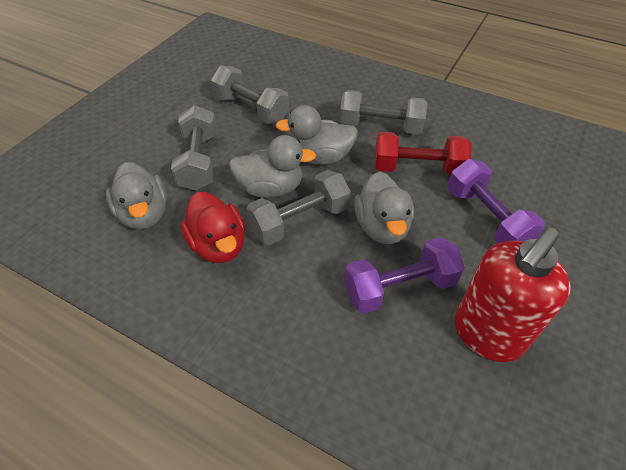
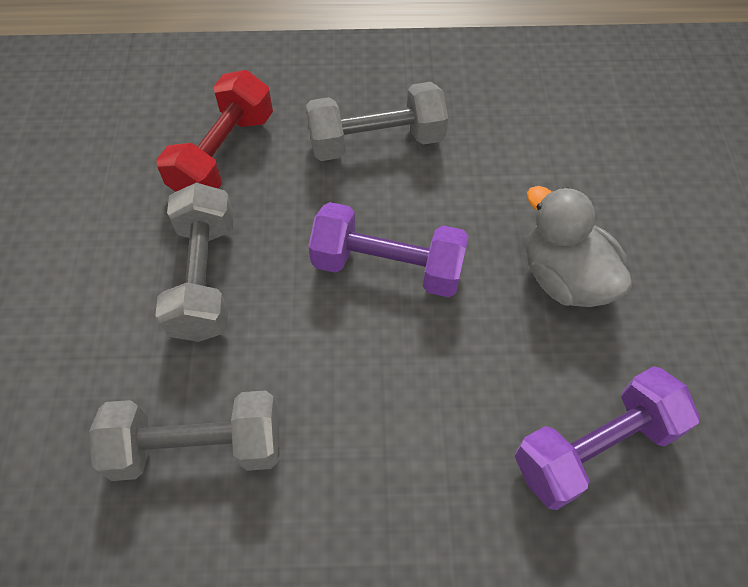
grey duck: 4 -> 1
grey dumbbell: 4 -> 3
red duck: 1 -> 0
red soap dispenser: 1 -> 0

